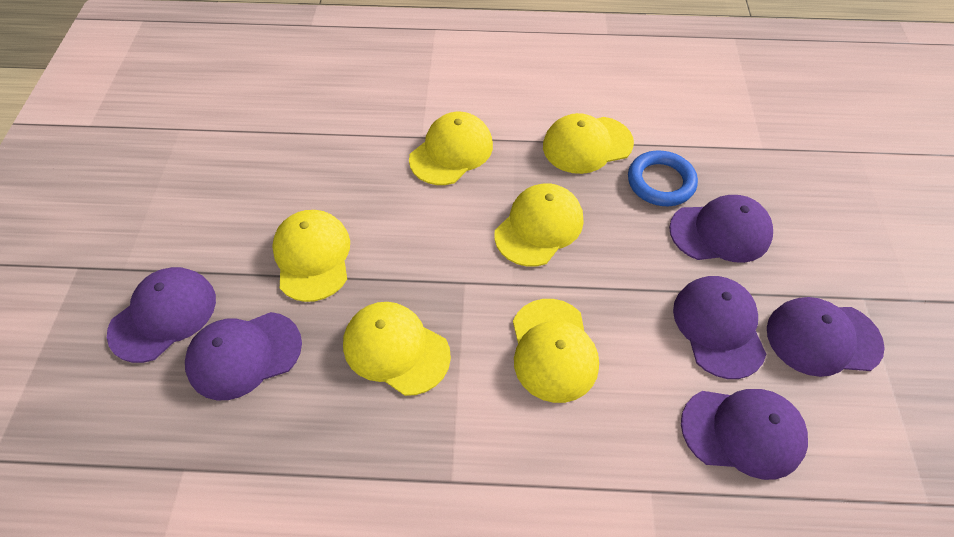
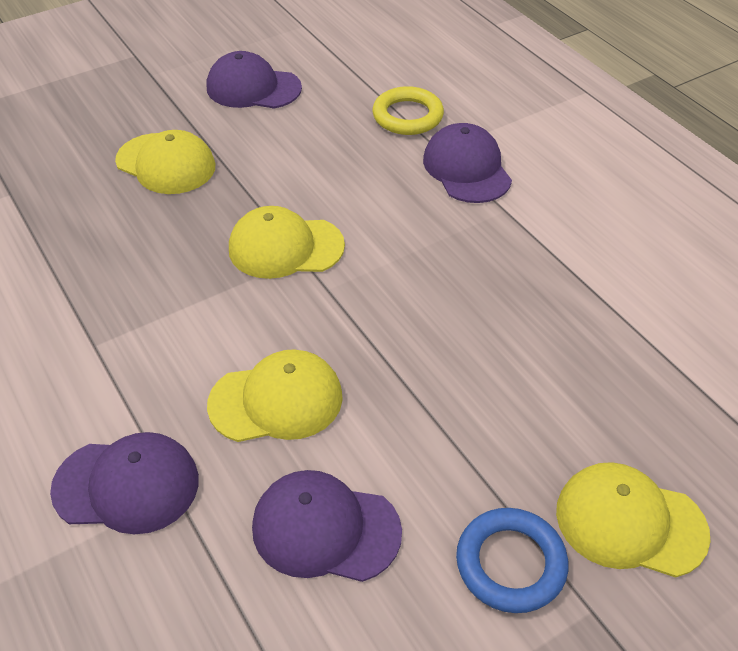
purple cap: 6 -> 4
yellow cap: 6 -> 4
yellow ring: 0 -> 1

